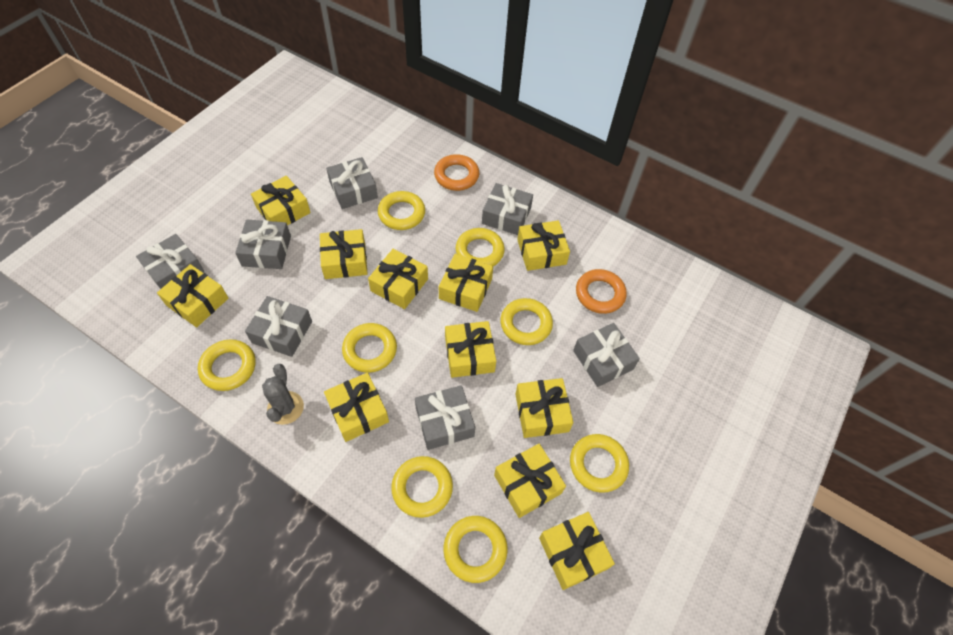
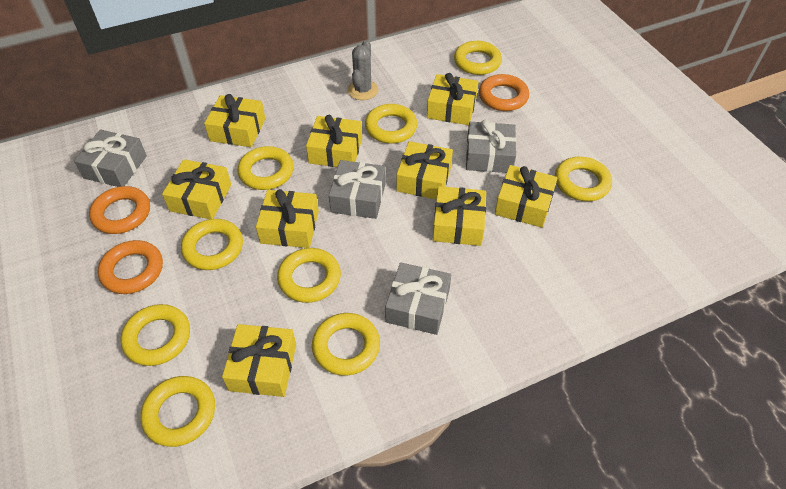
grey gift: 7 -> 4
orange ring: 2 -> 3
yellow gift: 11 -> 9
yellow ring: 8 -> 9

